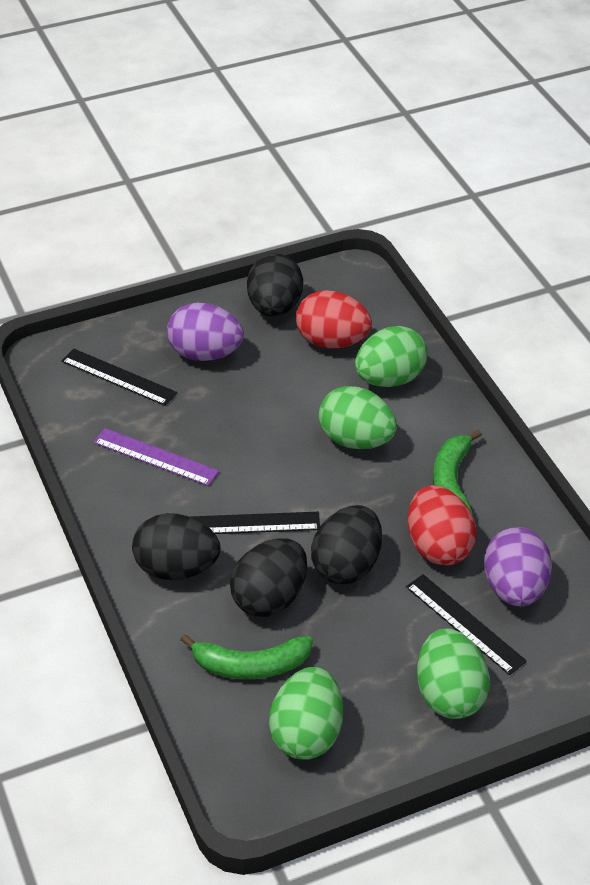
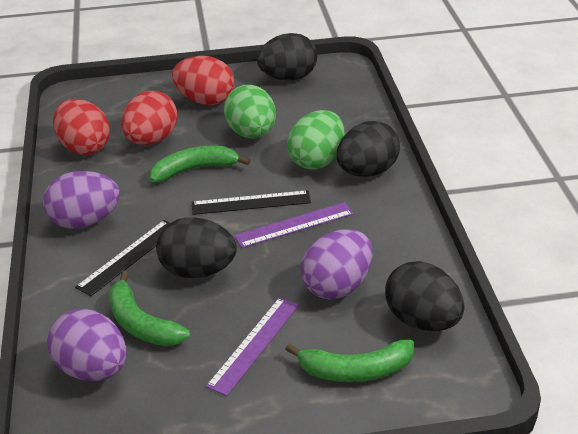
black ruler: 3 -> 2
green banana: 2 -> 3
green egg: 4 -> 2
purple egg: 2 -> 3
purple ruler: 1 -> 2
red egg: 2 -> 3

